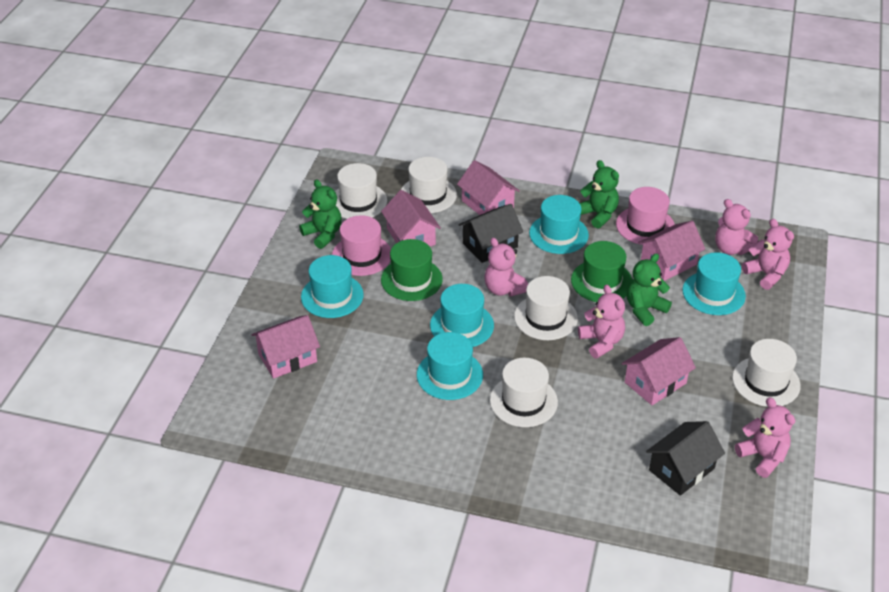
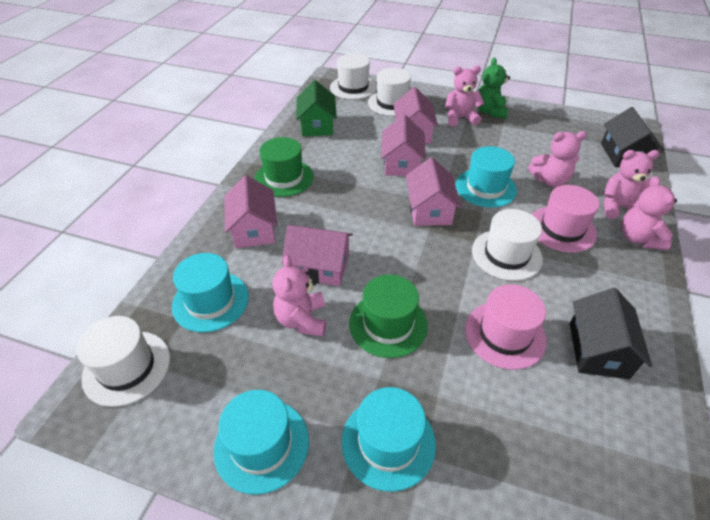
green house: 0 -> 1
green teddy bear: 3 -> 1
turquoise hat: 5 -> 4
white hat: 5 -> 4

